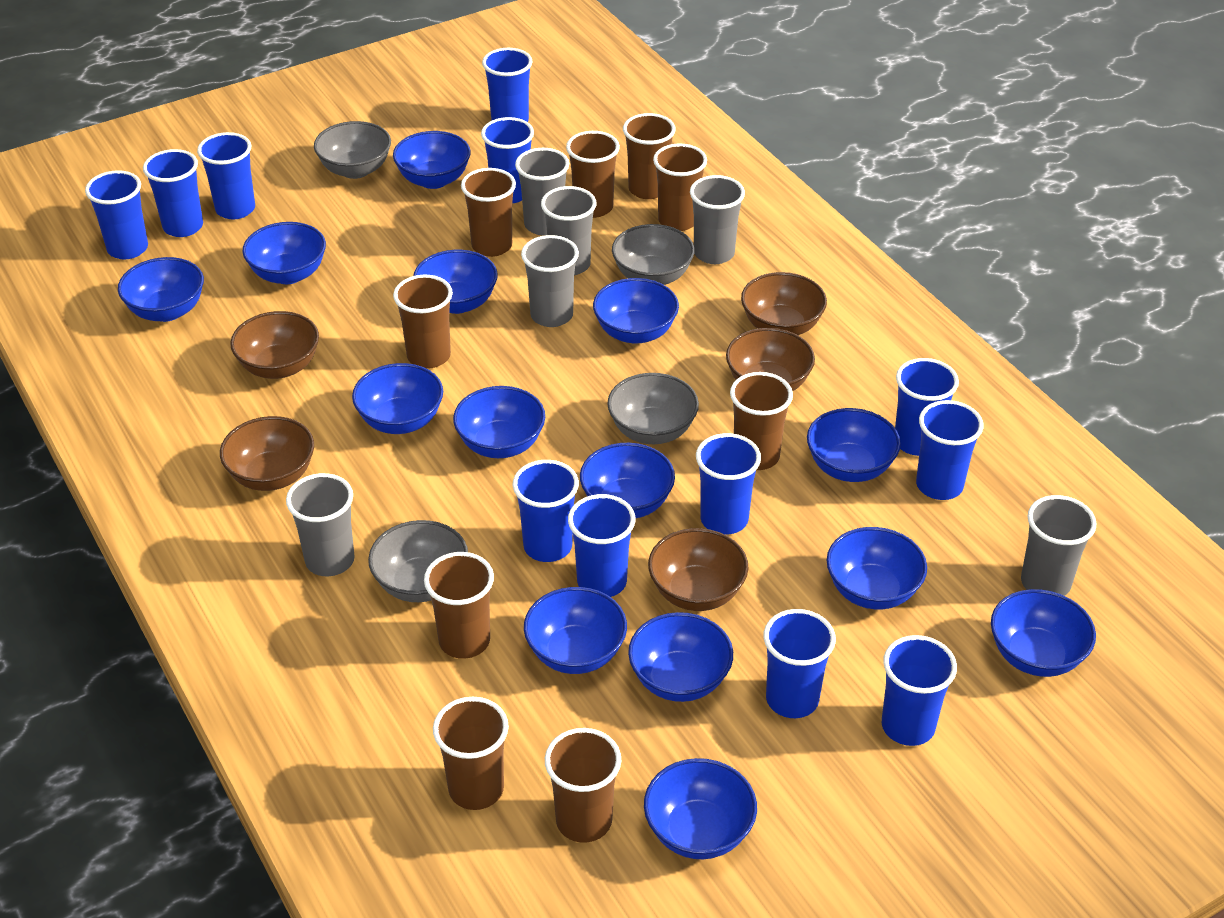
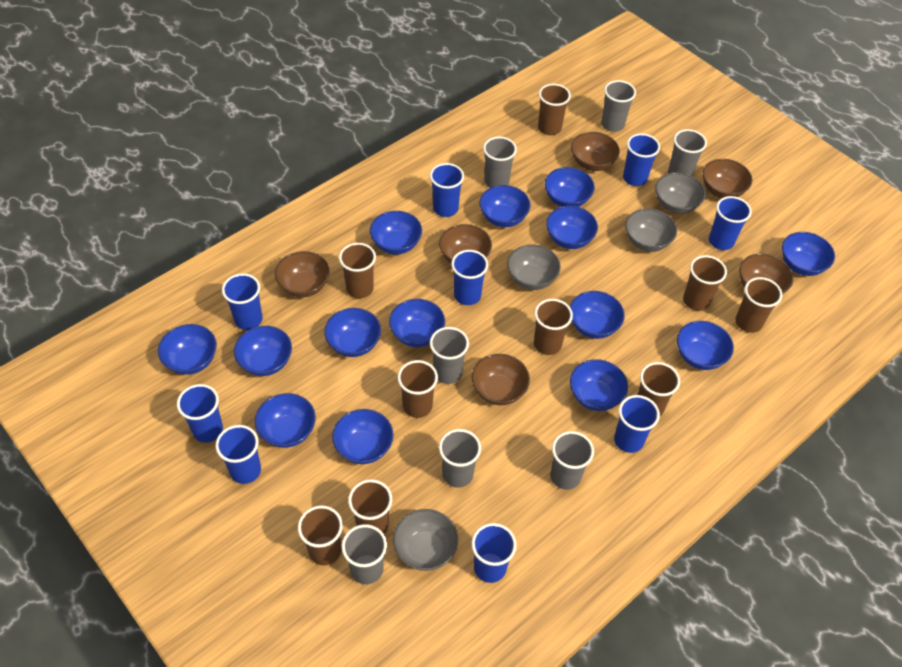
blue cup: 12 -> 9
brown bowl: 5 -> 6
grey cup: 6 -> 7

